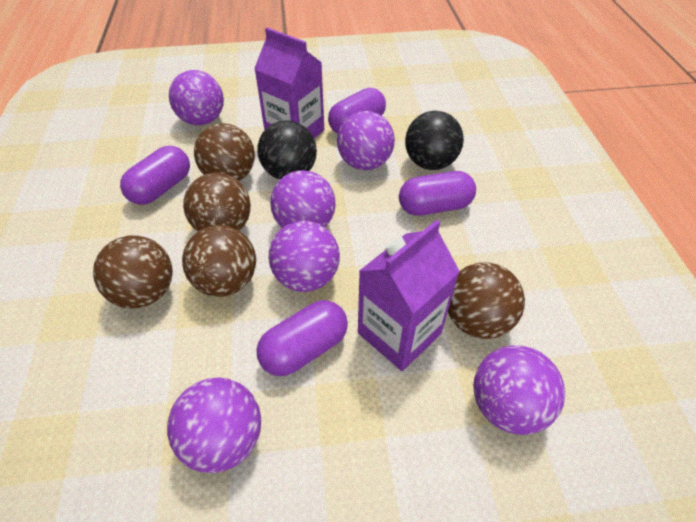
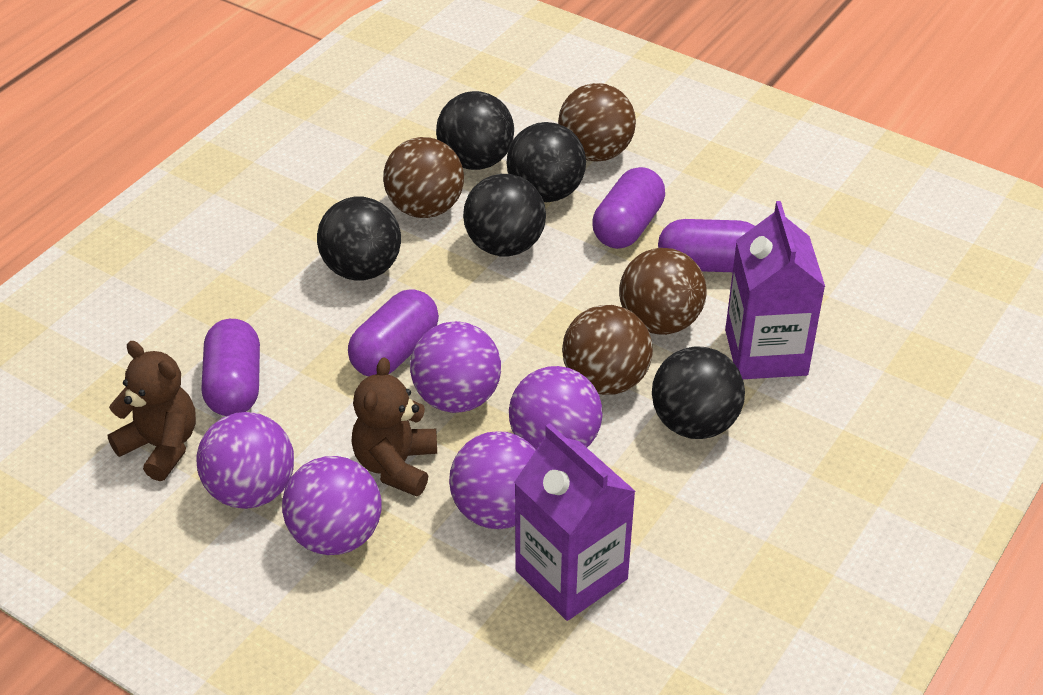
black ball: 2 -> 5
brown ball: 5 -> 4
brown teddy bear: 0 -> 2
purple ball: 6 -> 5

